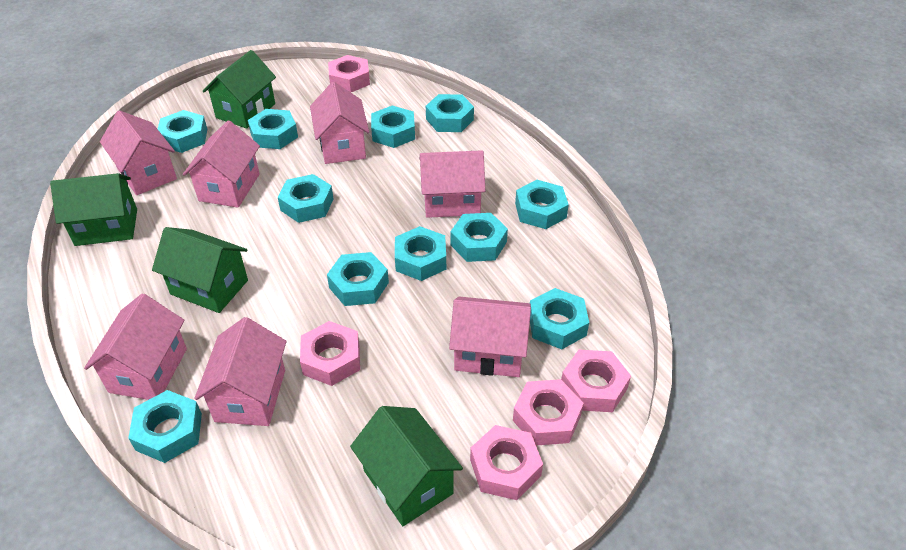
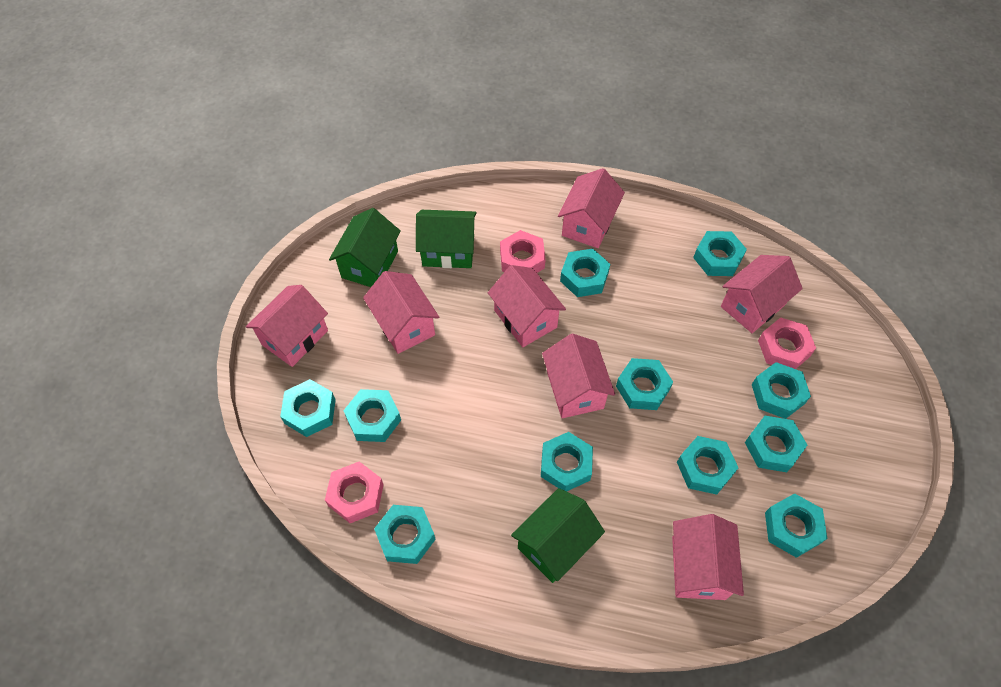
green house: 4 -> 3
pink nut: 5 -> 3

